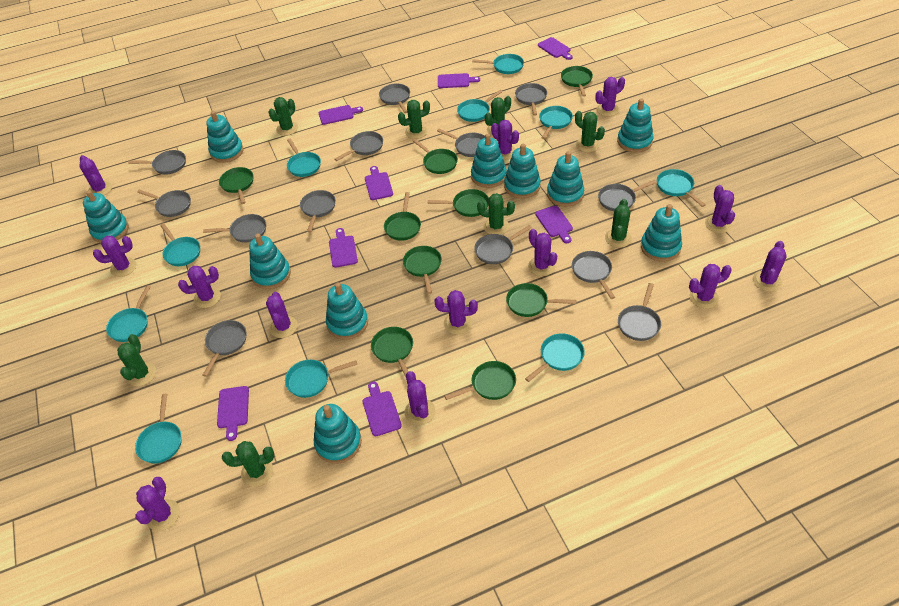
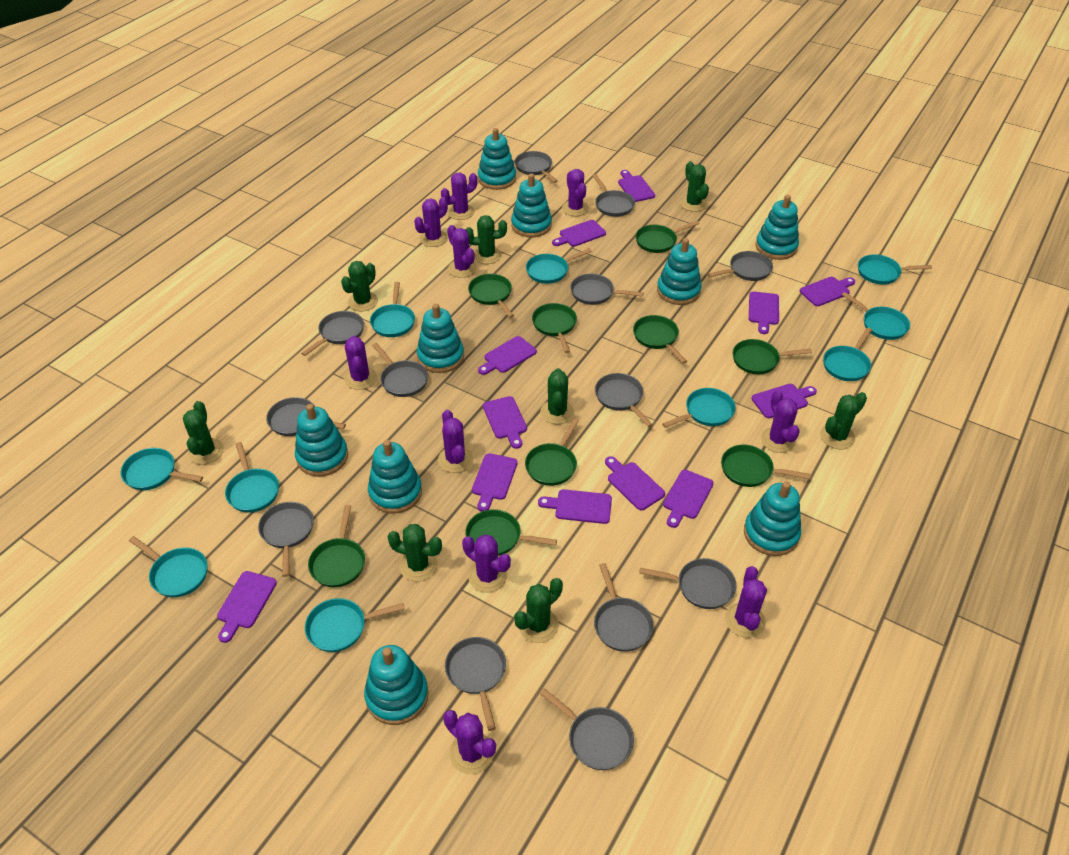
purple cactus: 13 -> 10
purple cutting board: 8 -> 12
turquoise stacking toy: 10 -> 9

